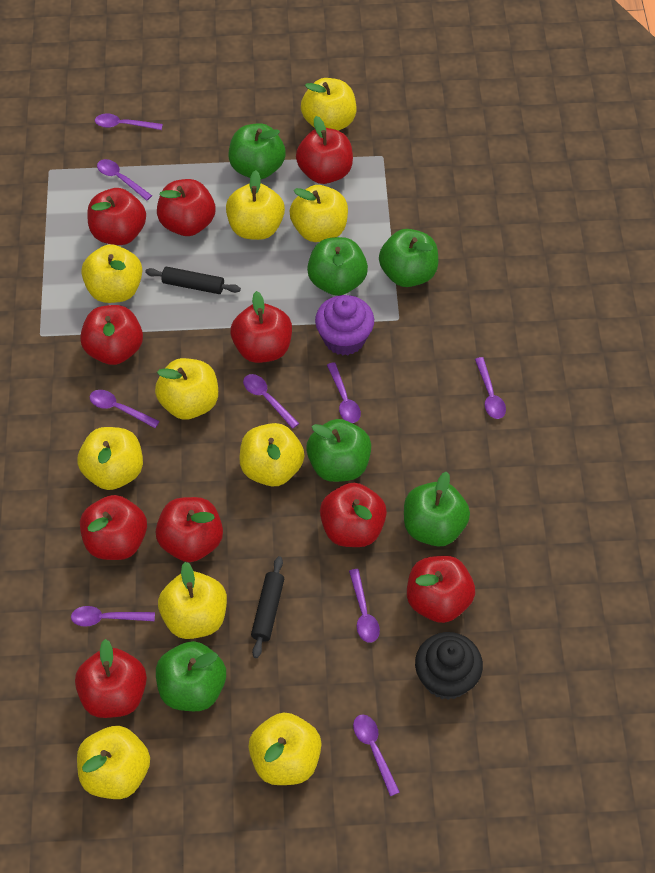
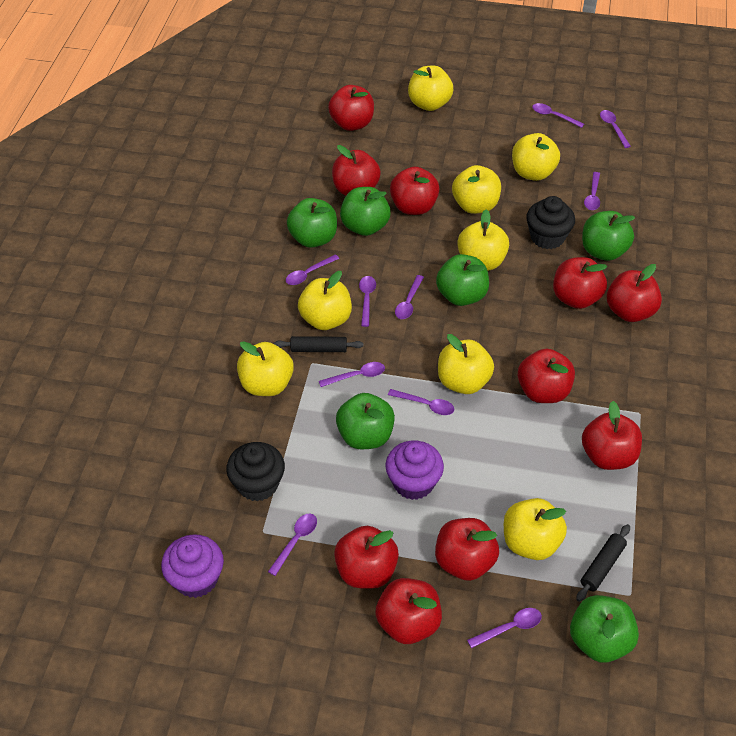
black cupcake: 1 -> 2
purple cupcake: 1 -> 2
purple spoon: 9 -> 10
yellow apple: 10 -> 8

